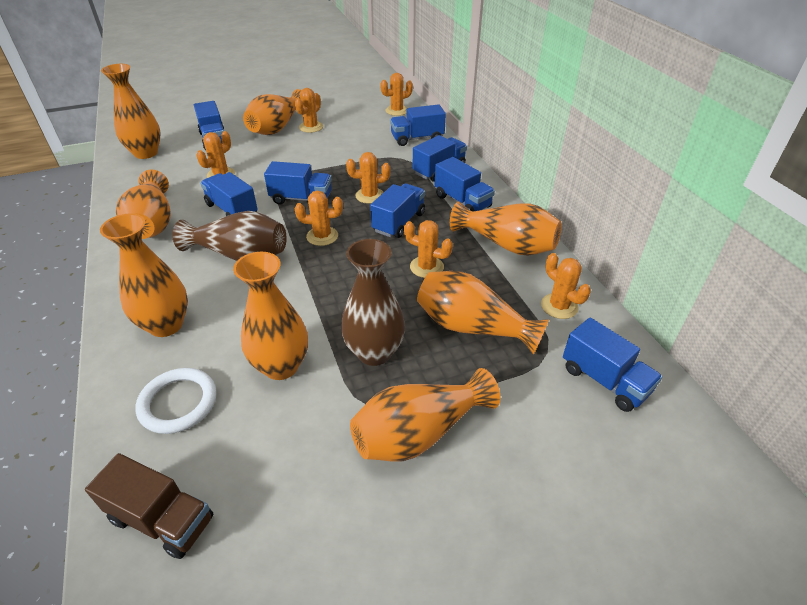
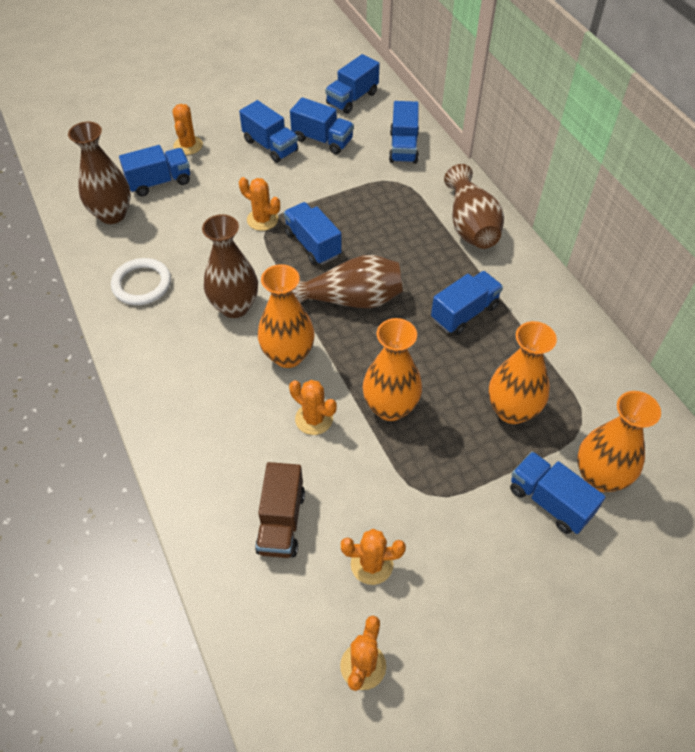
brown vase: 2 -> 4
orange cactus: 7 -> 5
orange vase: 8 -> 4

